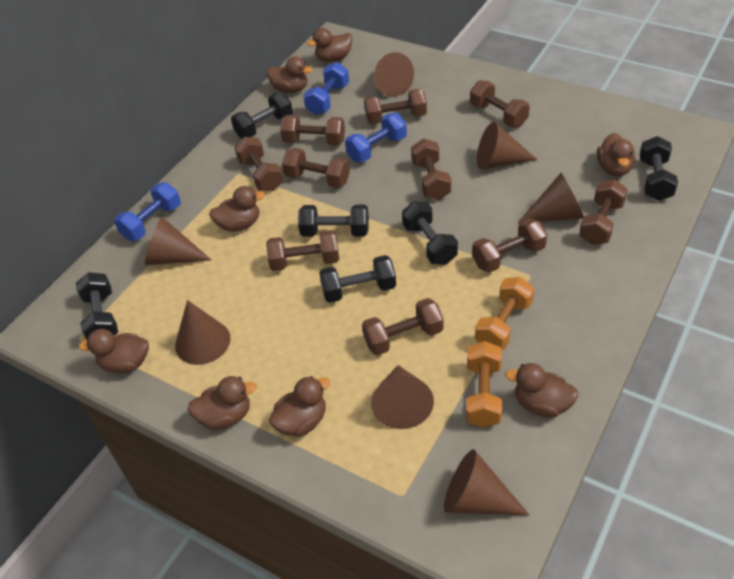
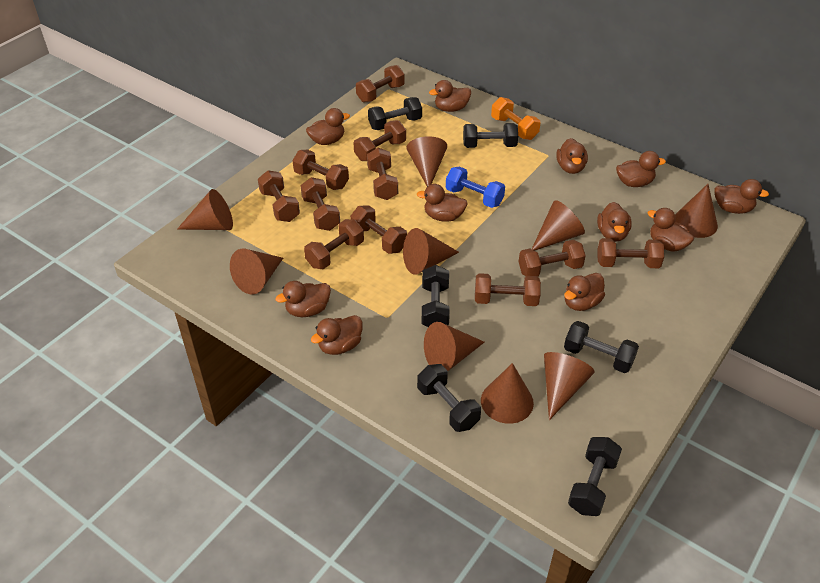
blue dumbbell: 3 -> 1
brown cone: 7 -> 9
brown duck: 8 -> 11
brown dumbbell: 10 -> 11
orange dumbbell: 2 -> 1

